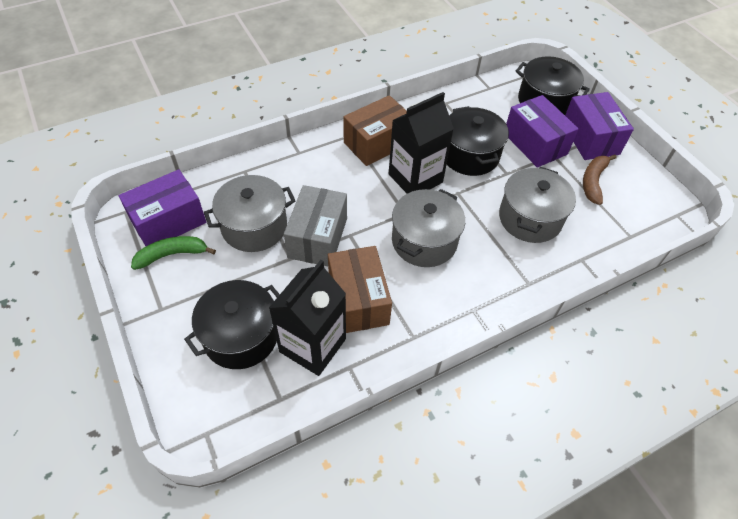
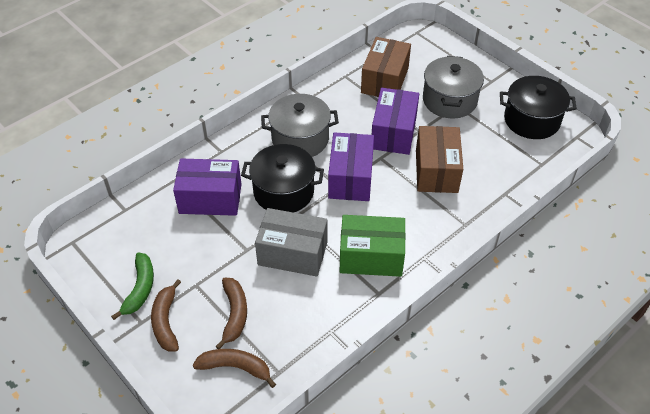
black carton: 2 -> 0
black pot: 3 -> 2
brown banana: 1 -> 3
green box: 0 -> 1
grey pot: 3 -> 2

